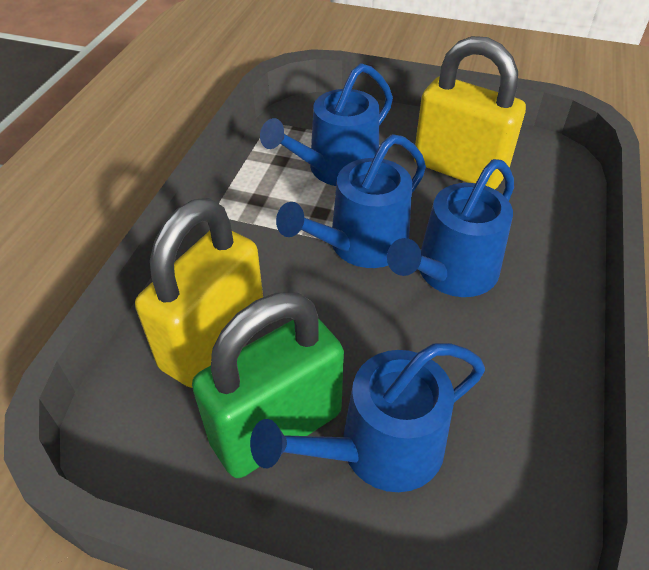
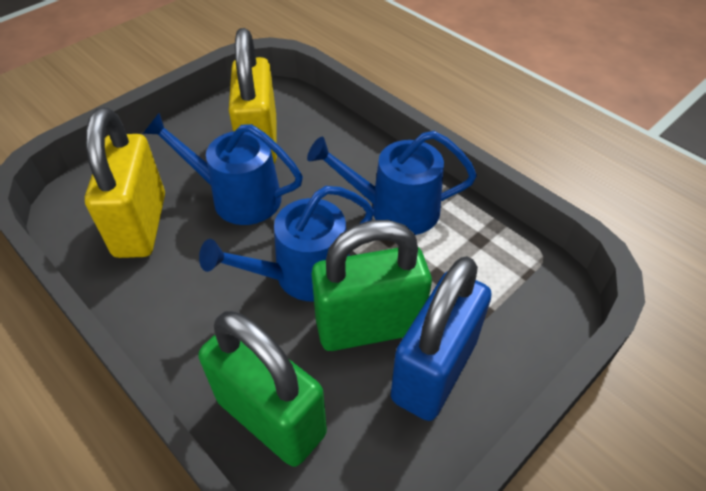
blue padlock: 0 -> 1
blue watering can: 4 -> 3
green padlock: 1 -> 2

